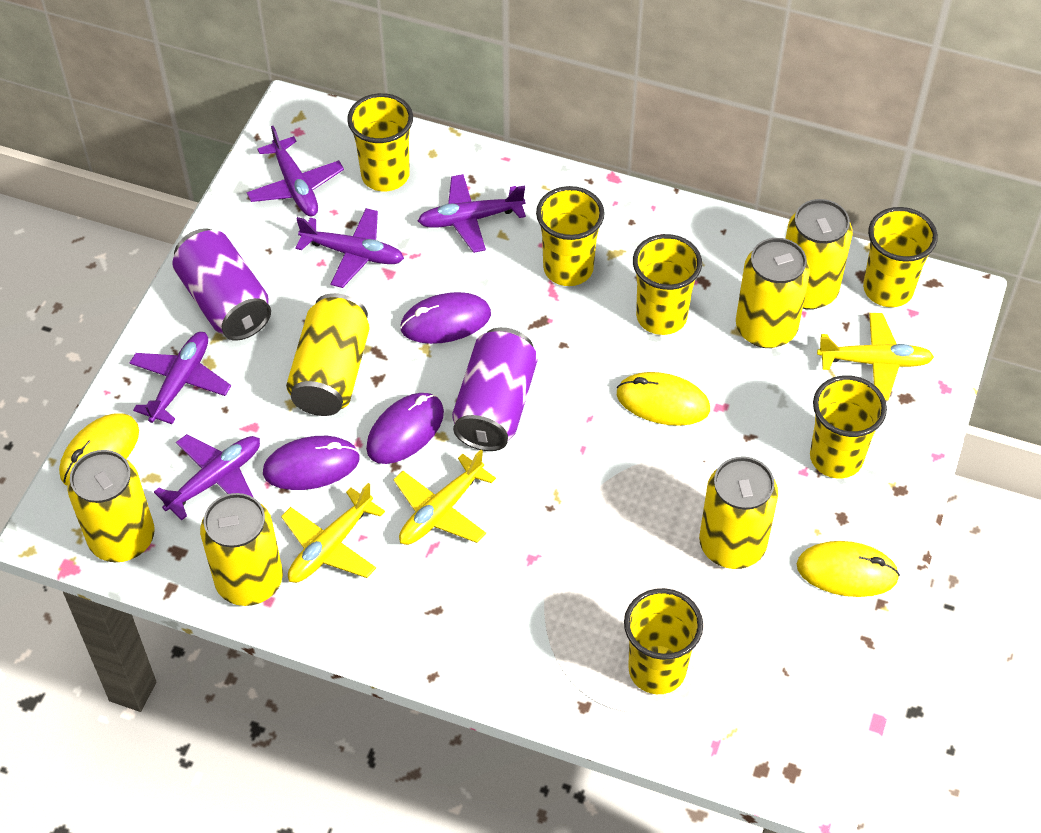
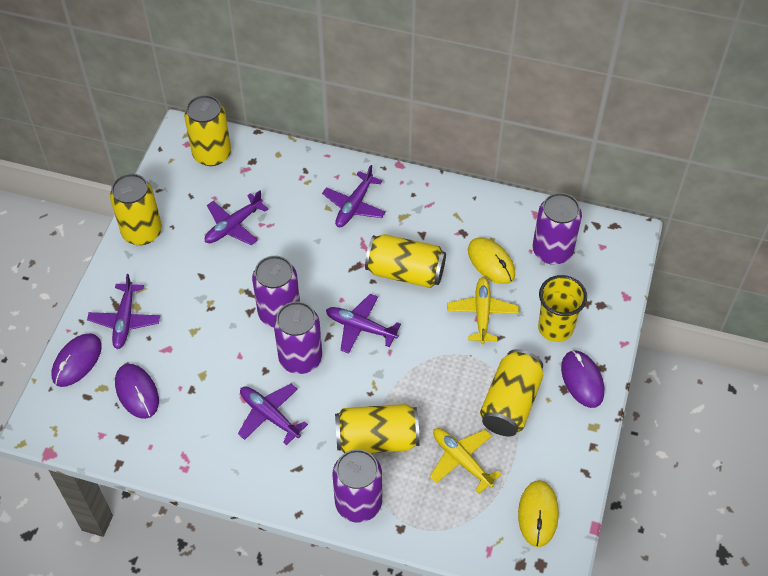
purple can: 2 -> 4
yellow can: 6 -> 5
yellow cup: 6 -> 1
yellow mouse: 3 -> 2
yellow plane: 3 -> 2

